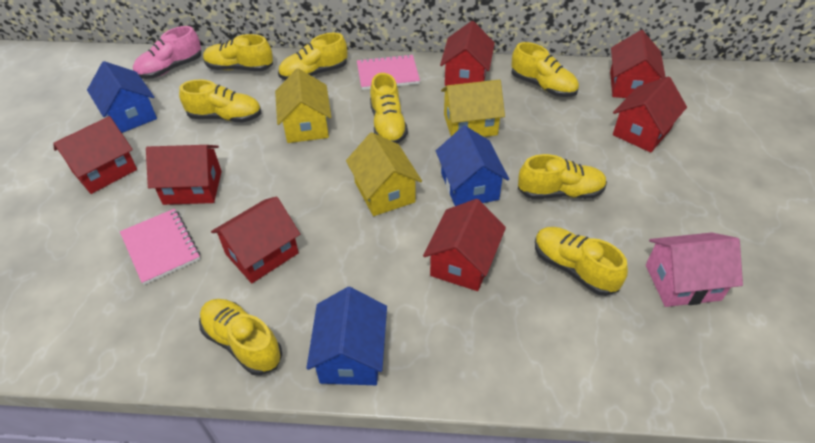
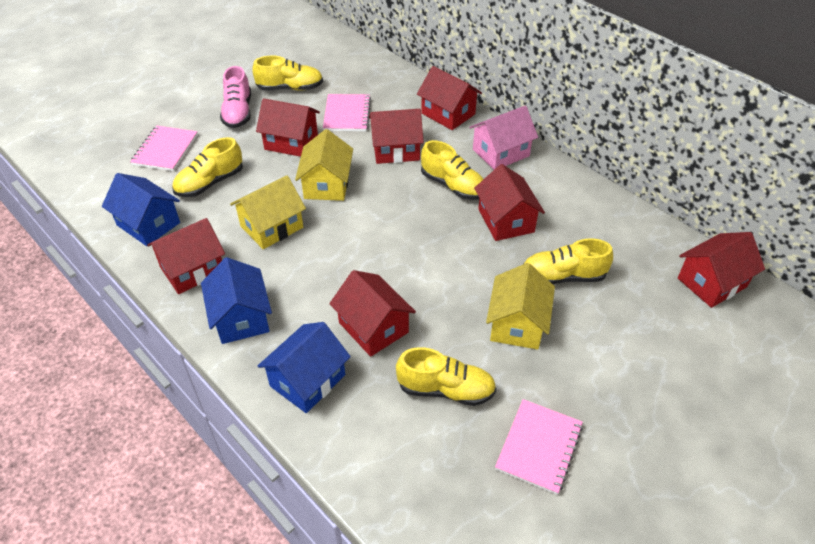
pink notebook: 2 -> 3
yellow shoe: 8 -> 5

